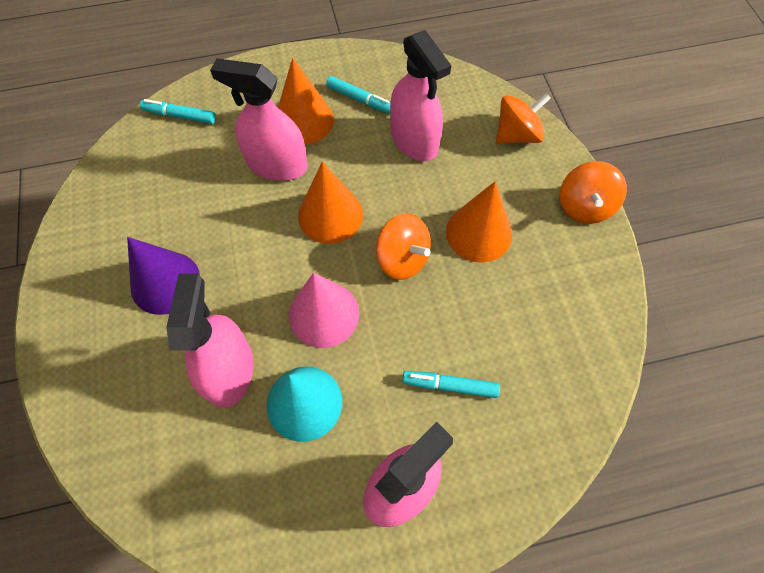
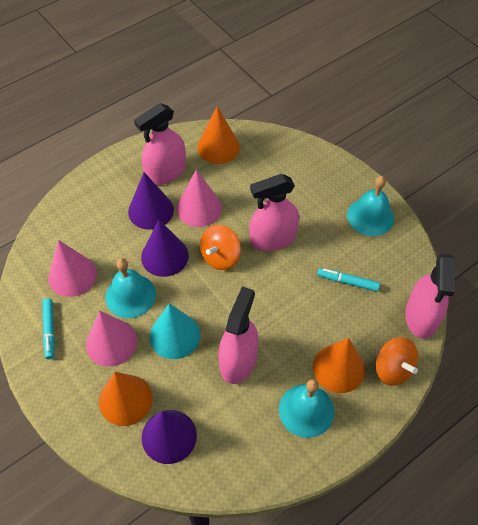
orange spinning top: 3 -> 2
pink cone: 1 -> 3
purple cone: 1 -> 3
turquoise bell: 0 -> 3
turquoise marker: 3 -> 2

